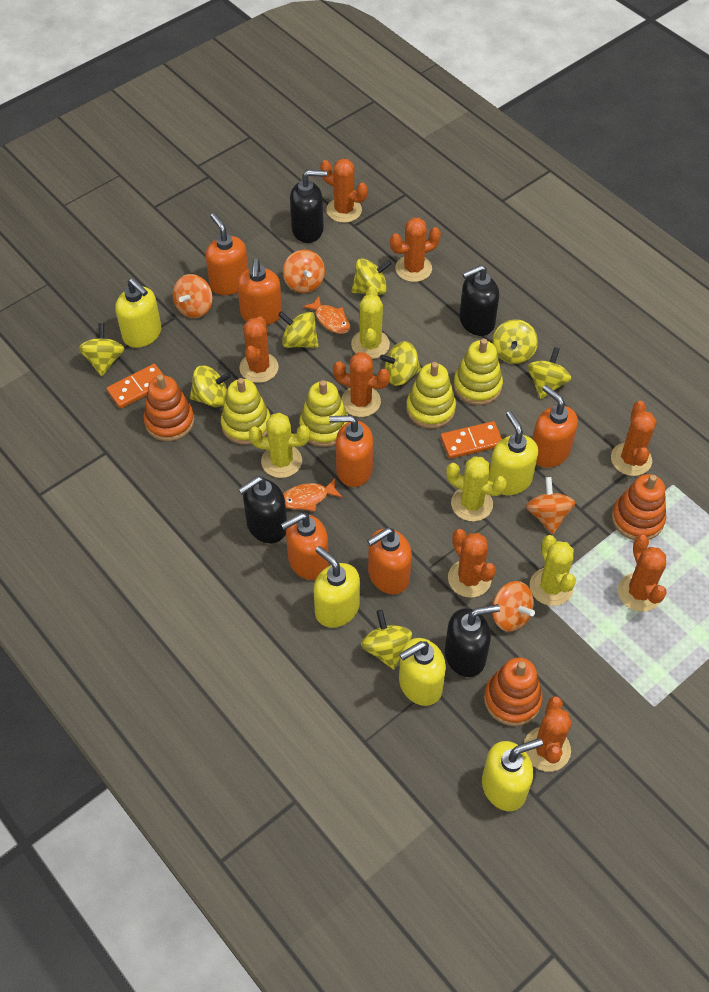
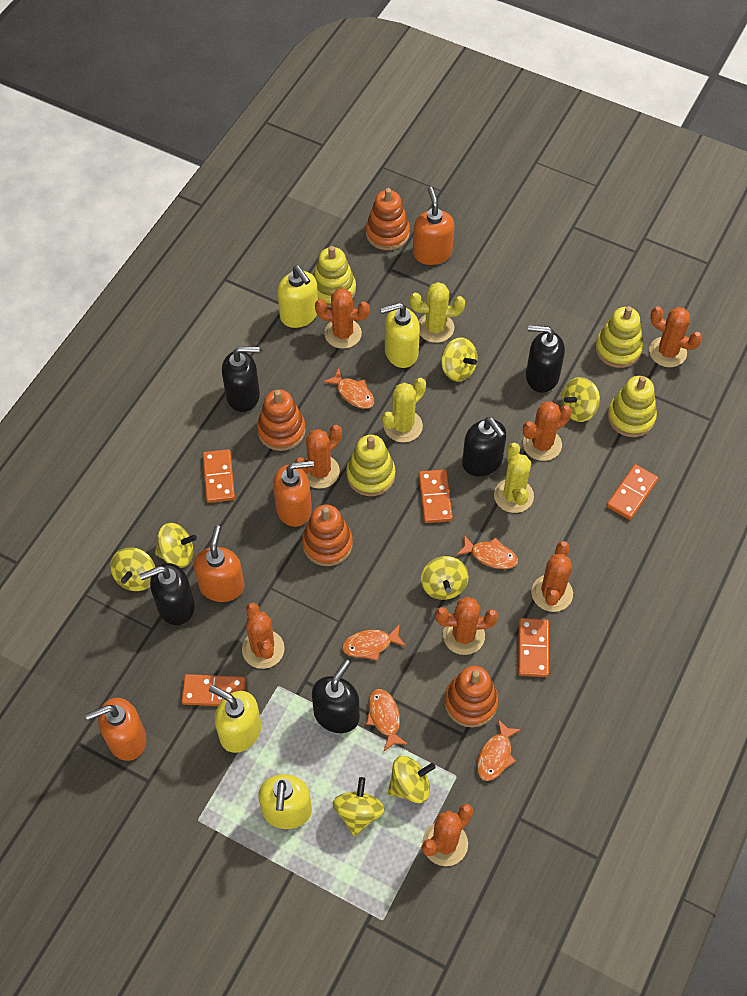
black soap dispenser: 4 -> 5
orange domino: 2 -> 5
orange fish: 2 -> 5
orange soap dispenser: 6 -> 4
orange spinning top: 4 -> 0
orange stacking toy: 3 -> 4
yellow cactus: 4 -> 3
yellow soap dispenser: 5 -> 4
yellow spinning top: 8 -> 7

